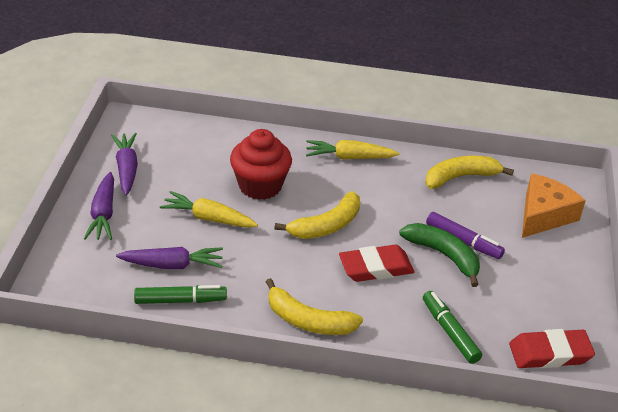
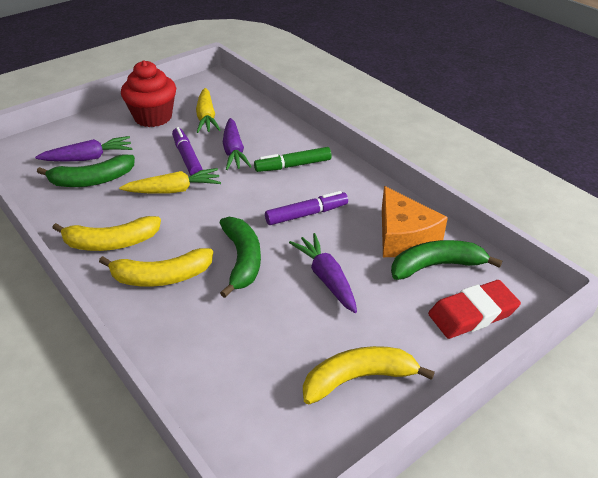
green banana: 1 -> 3
green marker: 2 -> 1
purple marker: 1 -> 2
red eraser: 2 -> 1

